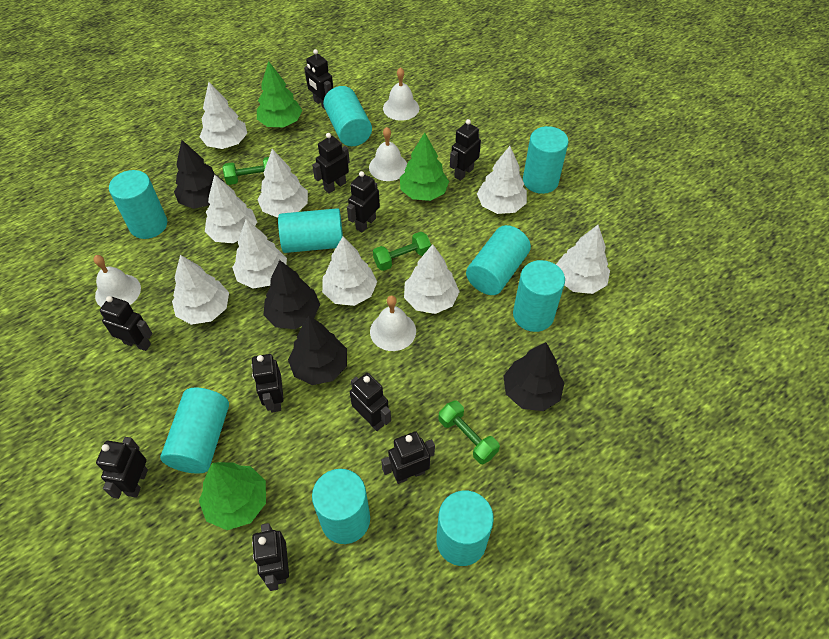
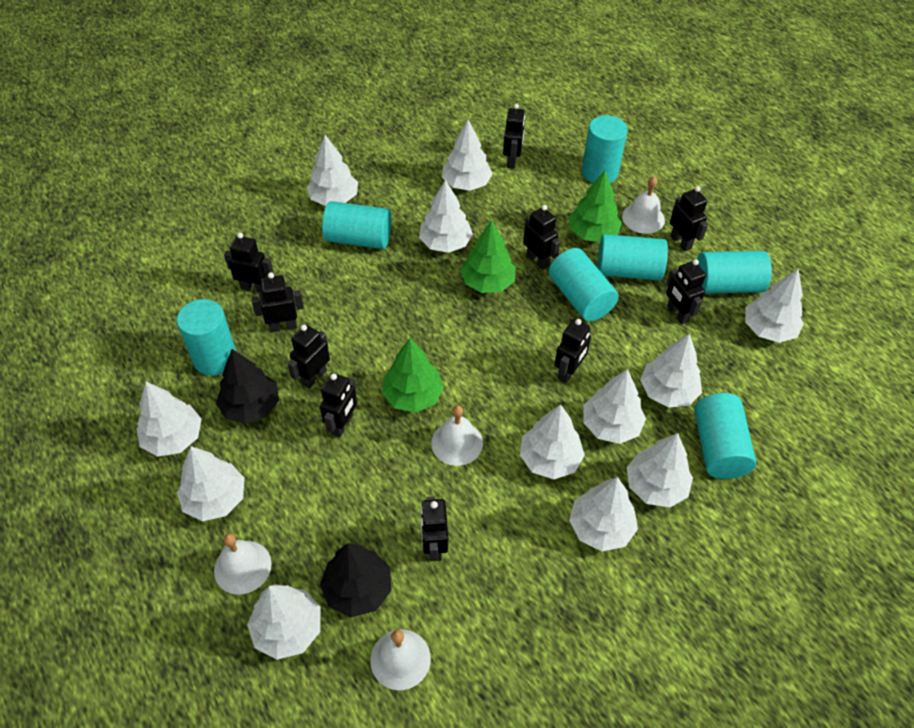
black tree: 4 -> 2
green dumbbell: 3 -> 0
turquoise cylinder: 9 -> 7
white tree: 9 -> 12

